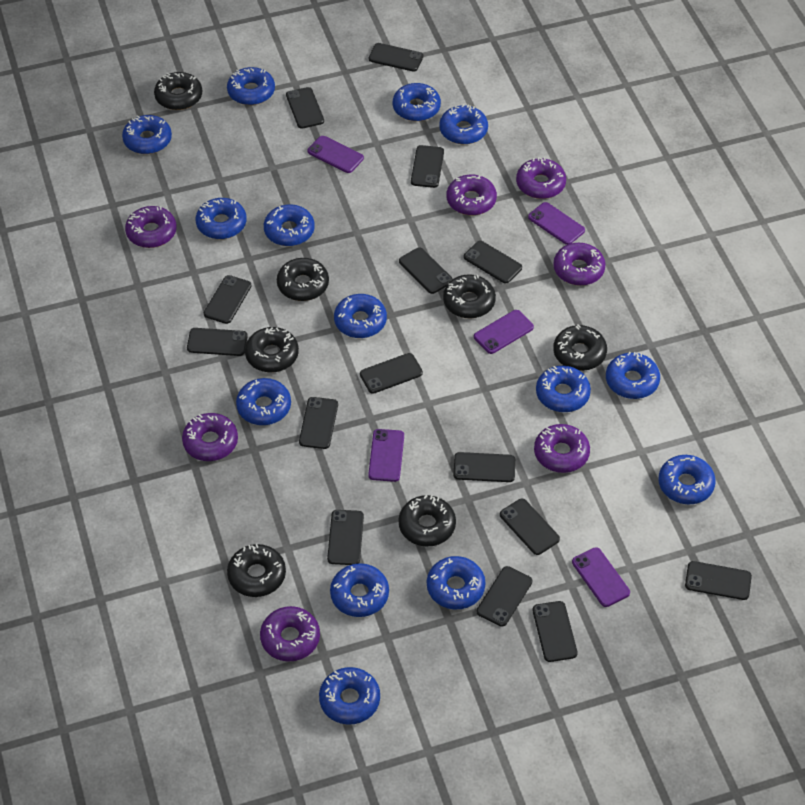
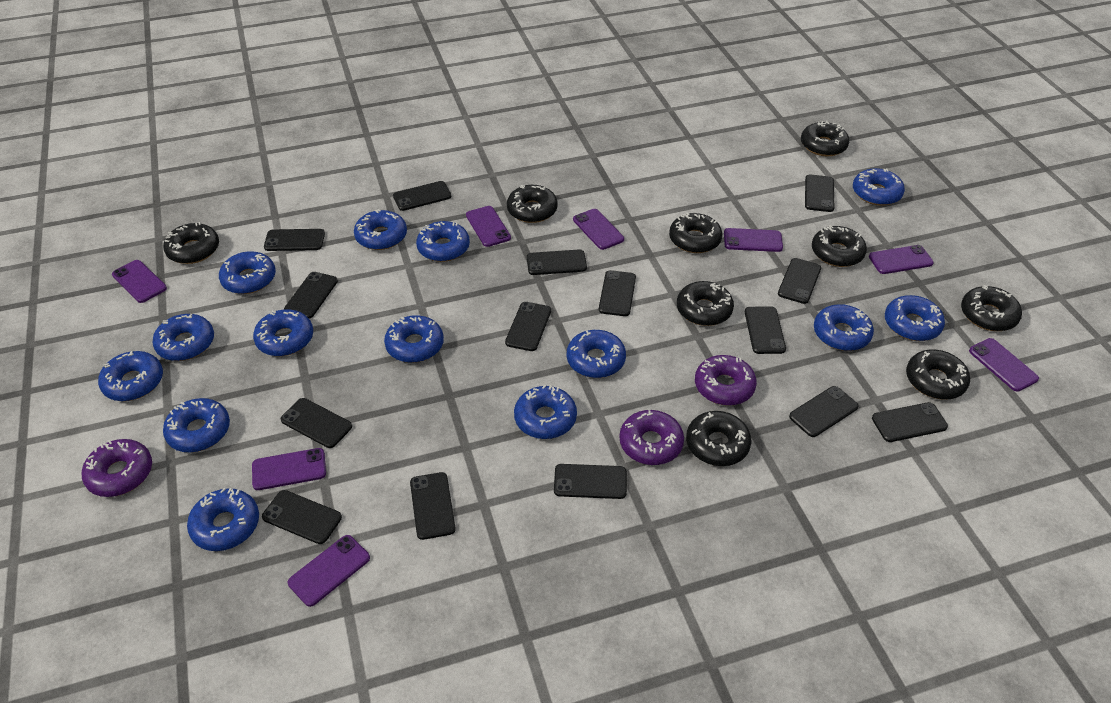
black donut: 7 -> 9
purple donut: 7 -> 3
purple phone: 5 -> 8

